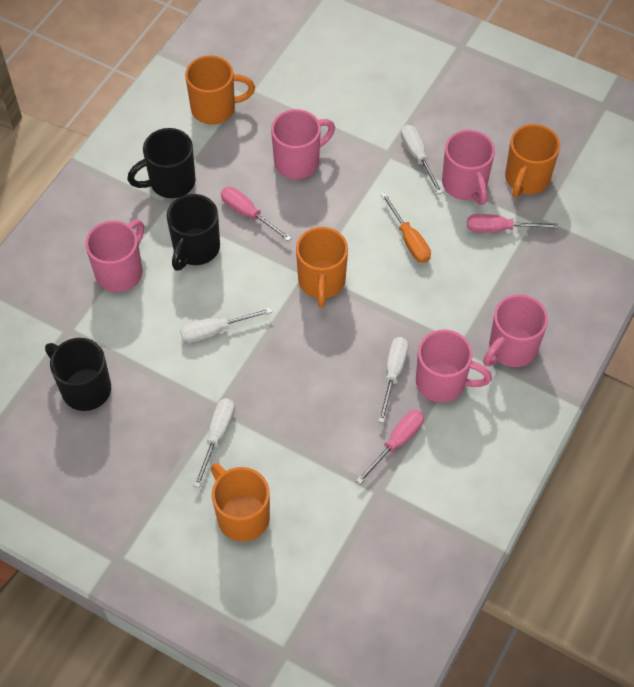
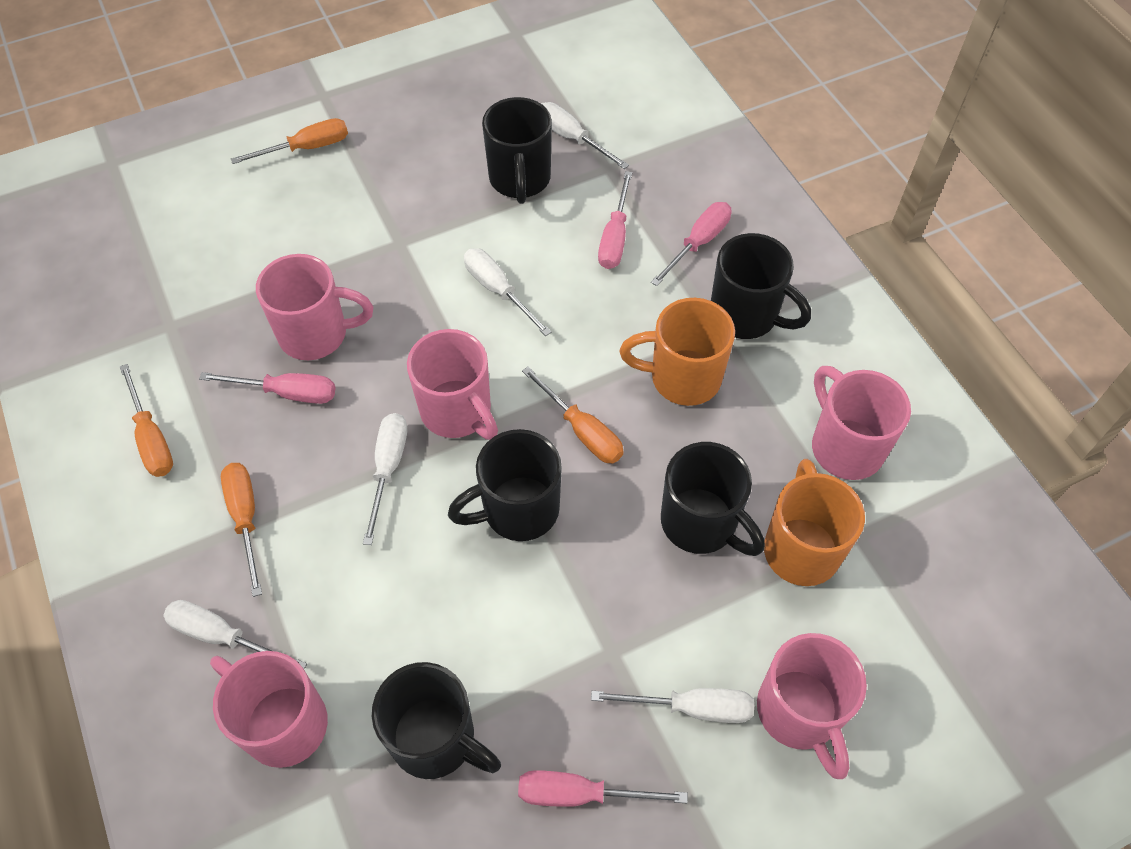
black mug: 3 -> 5
orange mug: 4 -> 2
orange screwdriver: 1 -> 4
pink screwdriver: 3 -> 4
white screwdriver: 4 -> 5

